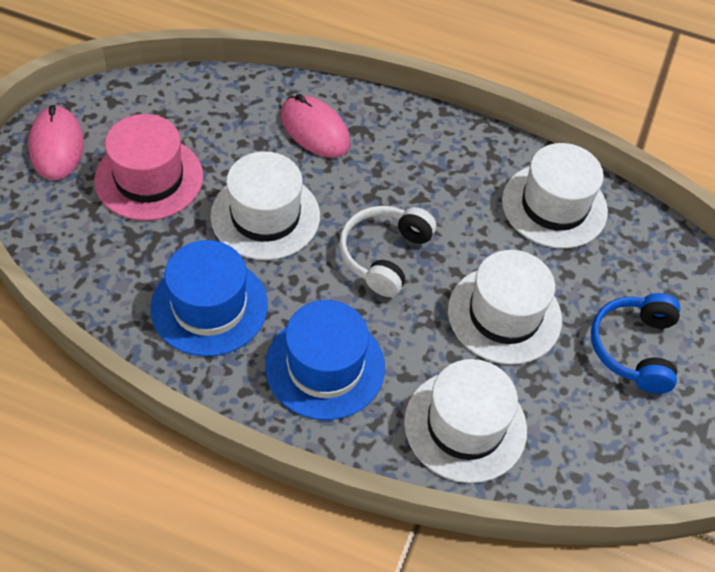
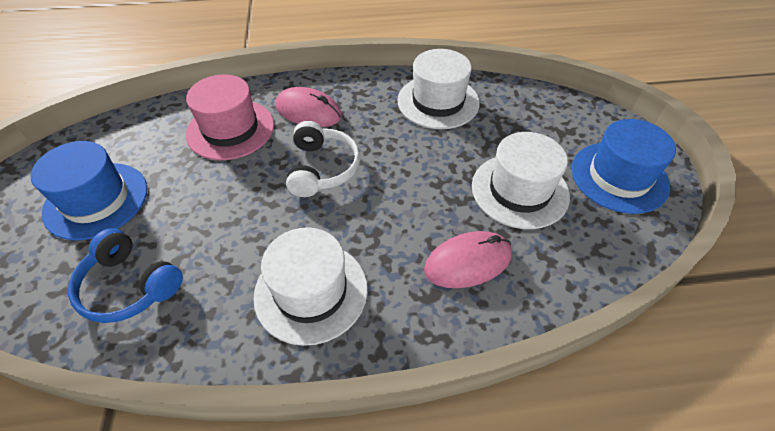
white hat: 4 -> 3

